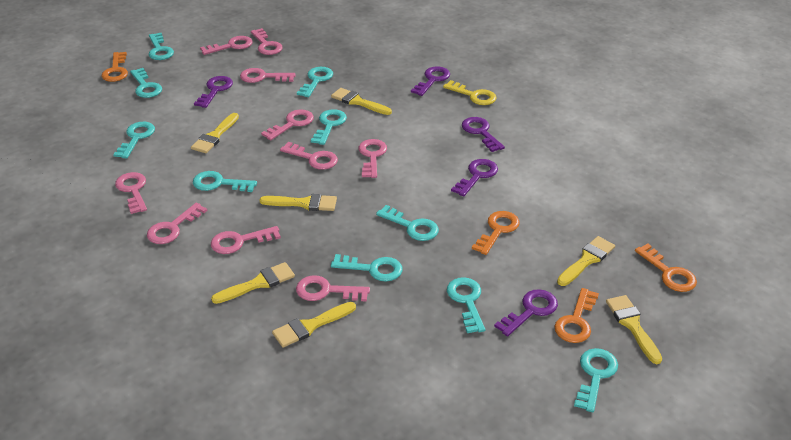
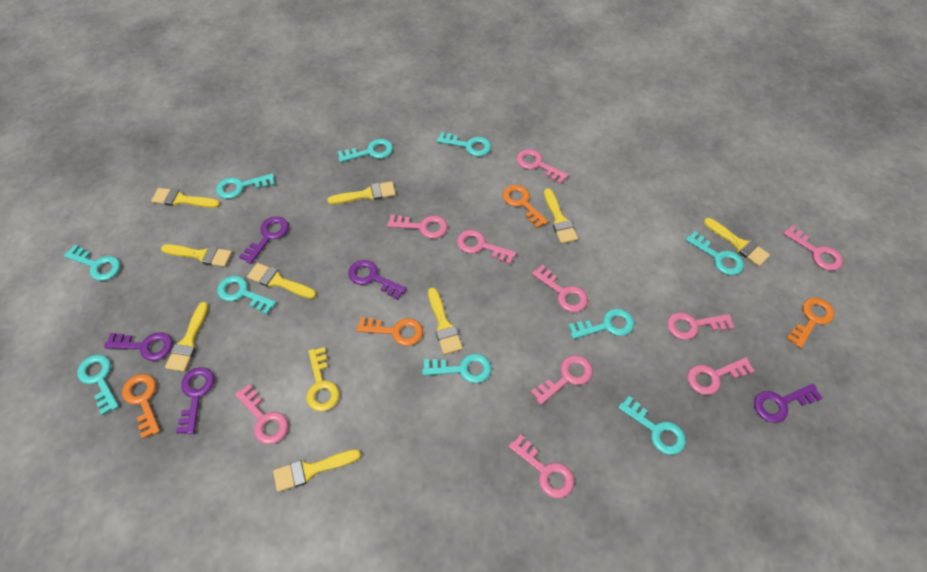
yellow brush: 7 -> 9

